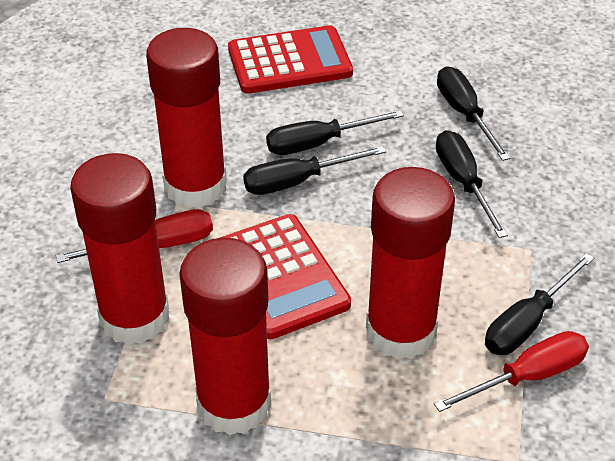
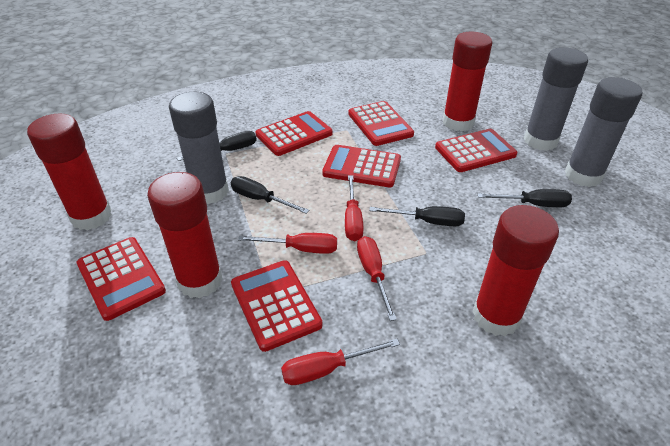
black screwdriver: 5 -> 4
grey glue stick: 0 -> 3
red calculator: 2 -> 6
red screwdriver: 2 -> 4

